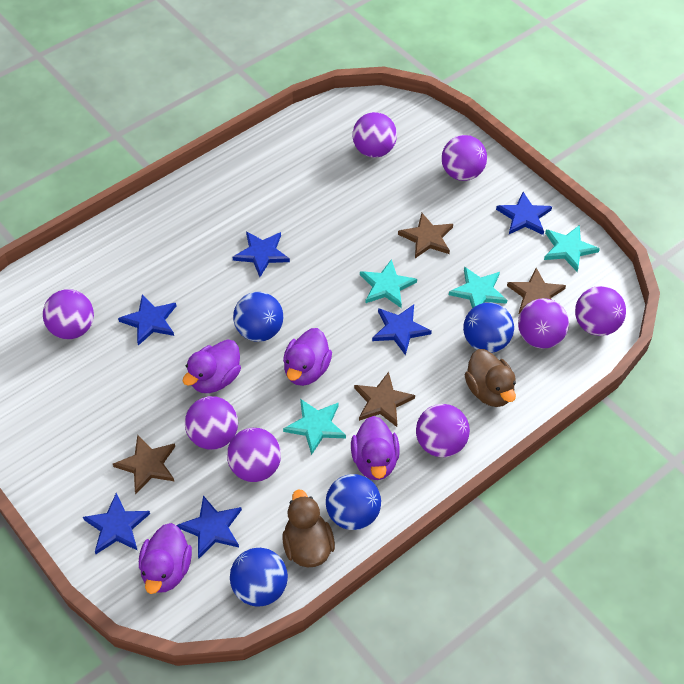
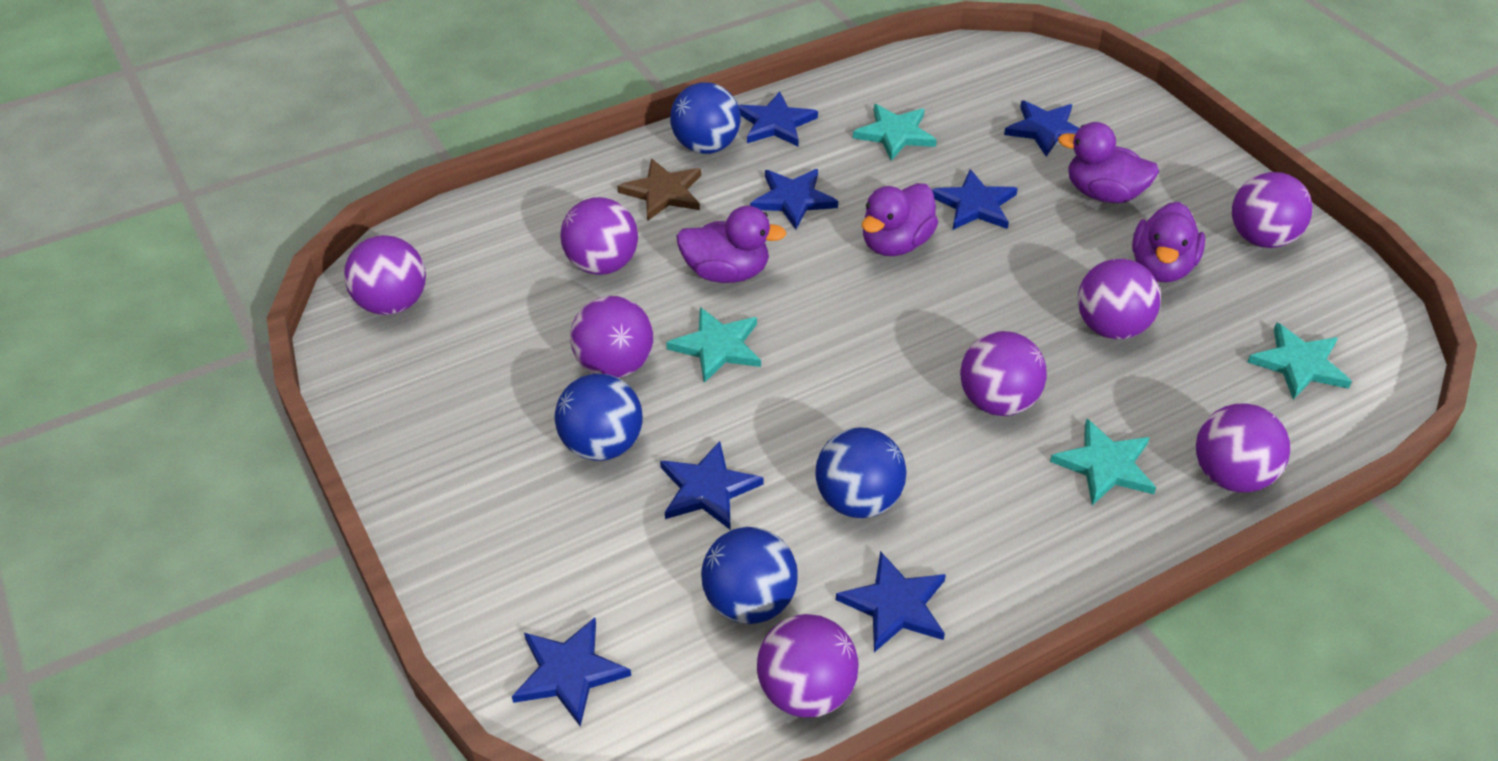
blue star: 6 -> 7
brown duck: 2 -> 0
brown star: 4 -> 1

